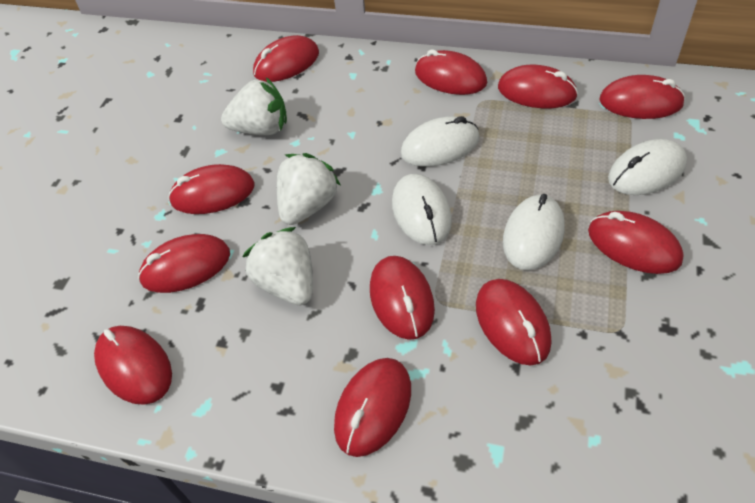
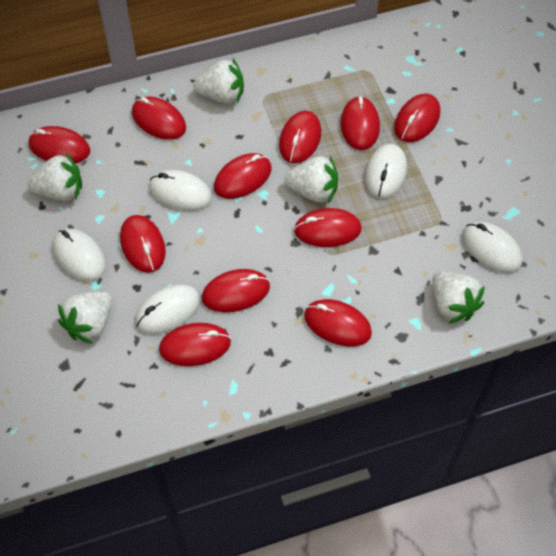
white mouse: 4 -> 5
white strawberry: 3 -> 5

